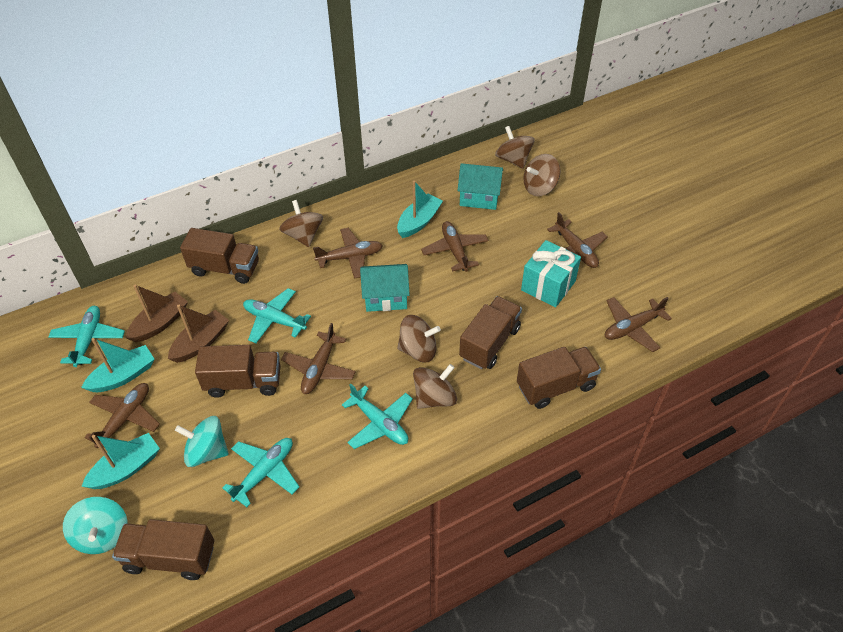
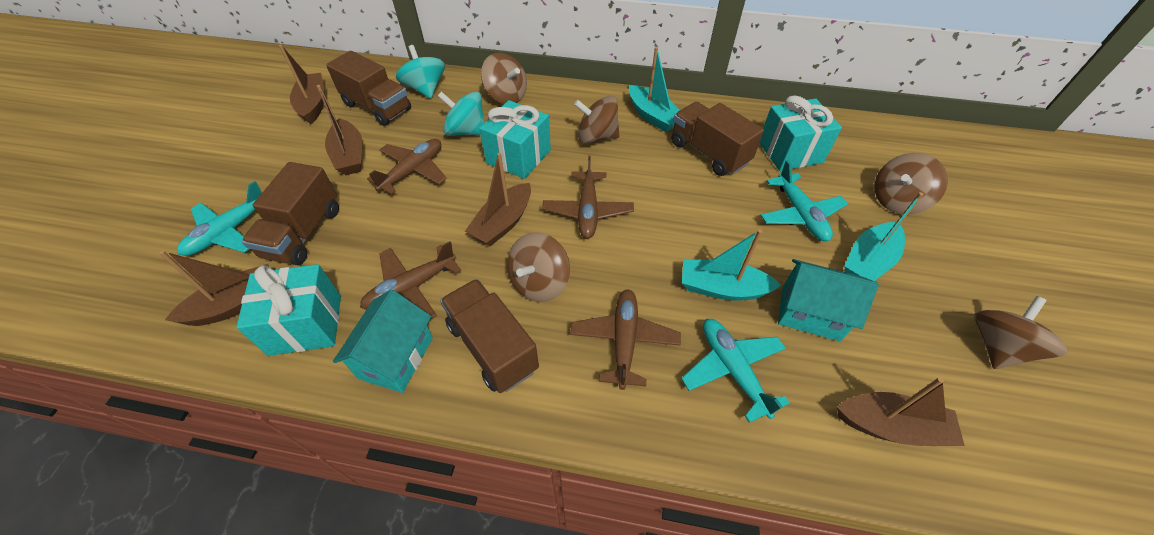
brown boat: 2 -> 5
brown plane: 6 -> 4
brown truck: 5 -> 4
turquoise gift: 1 -> 3
turquoise plane: 4 -> 3

